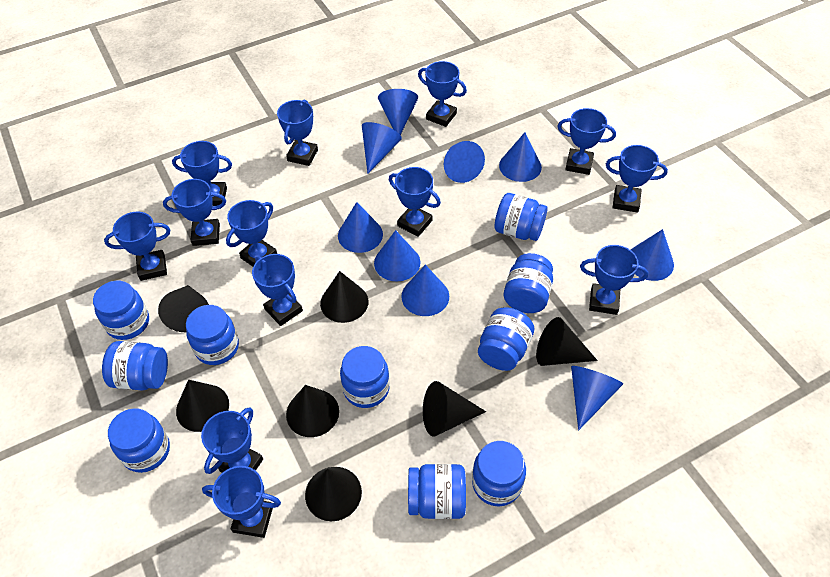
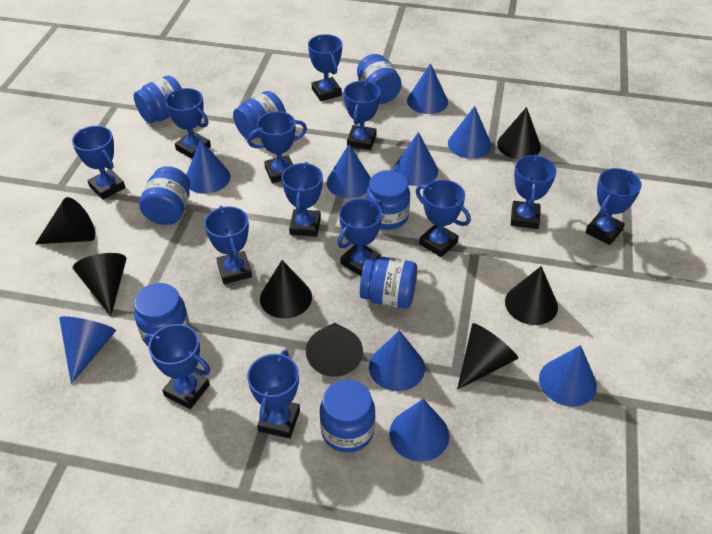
blue jar: 10 -> 8

